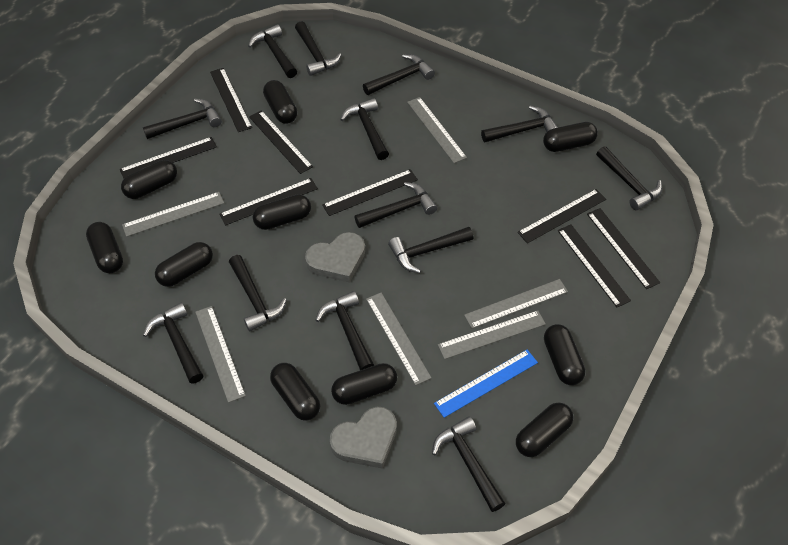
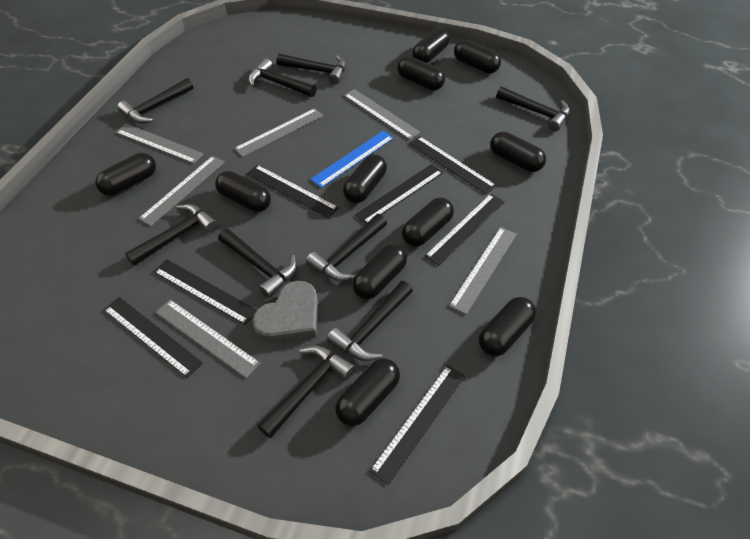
black capsule: 10 -> 11
black hammer: 13 -> 9
black ruler: 8 -> 7
grey heart: 2 -> 1

